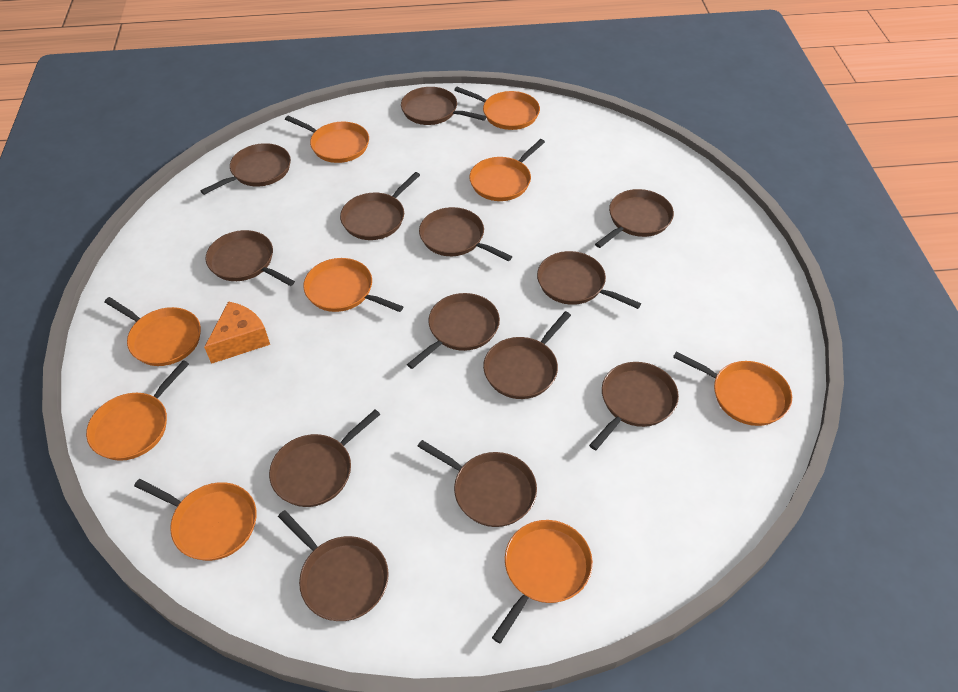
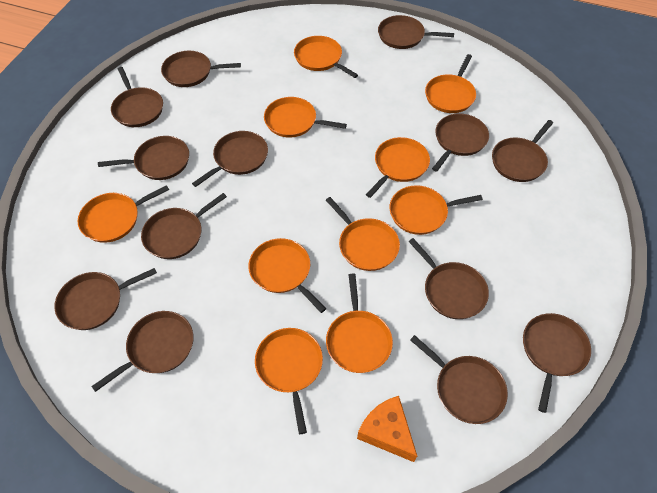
orange pan: 9 -> 10

